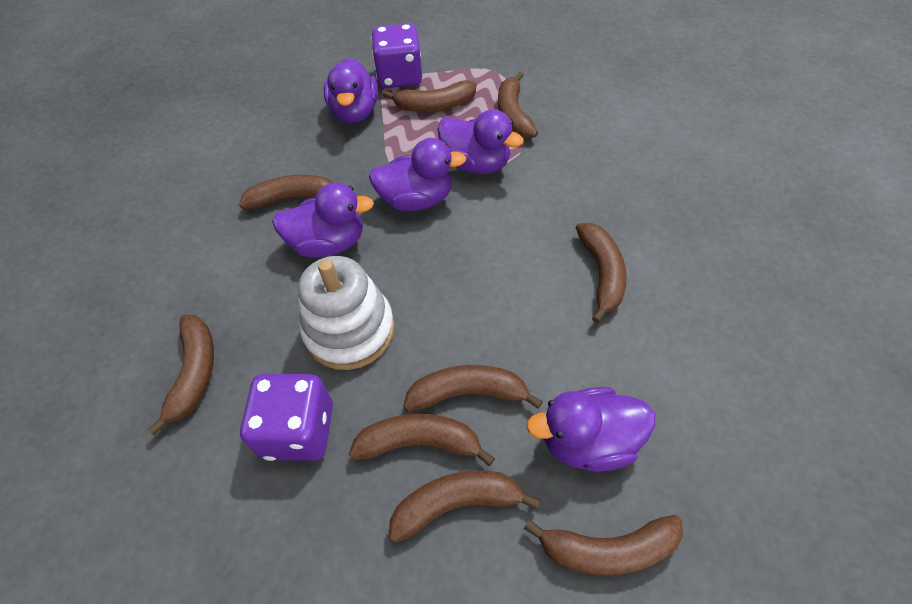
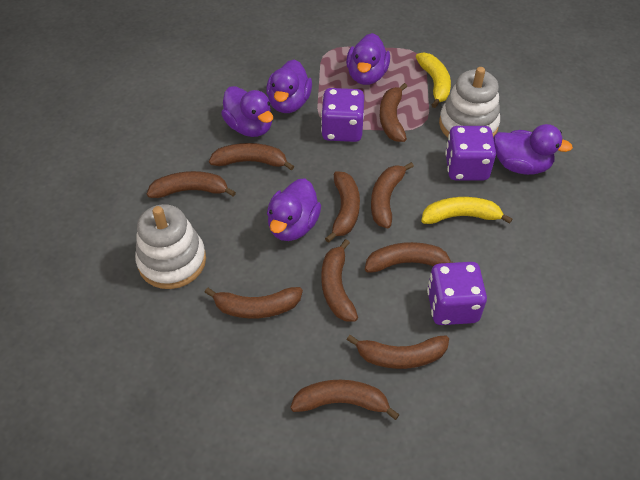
brown banana: 9 -> 10
purple dice: 2 -> 3
white stacking toy: 1 -> 2
yellow banana: 0 -> 2

